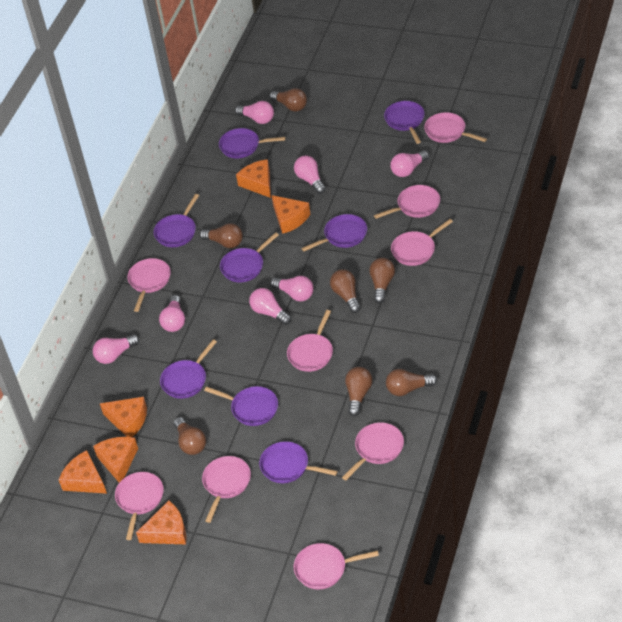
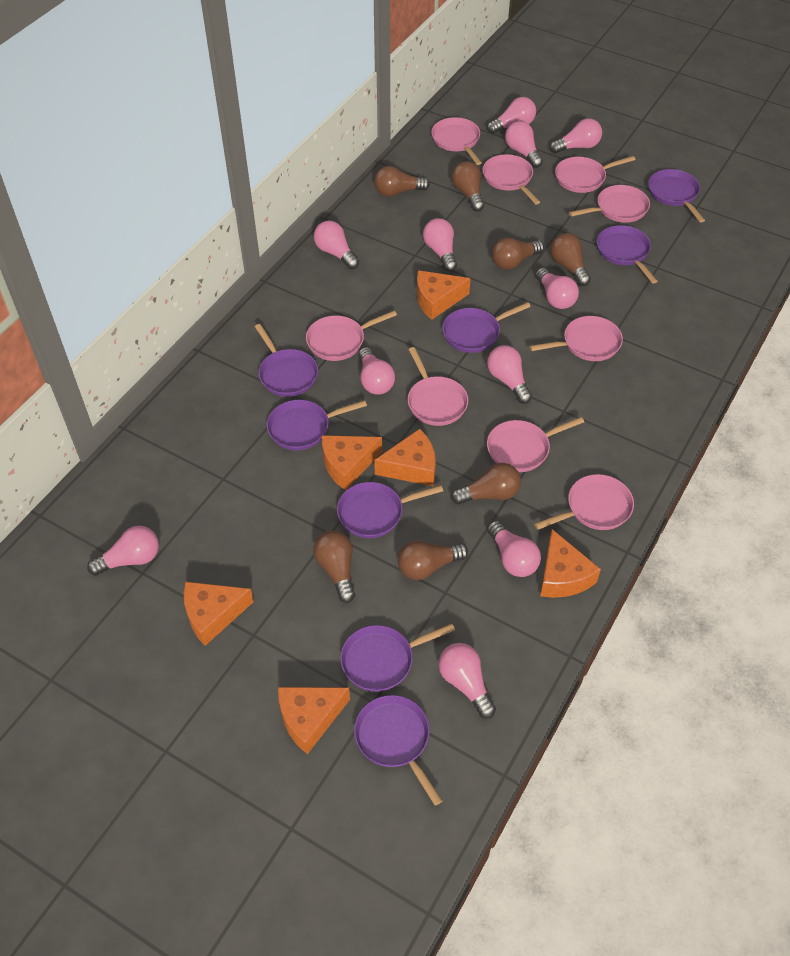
pink light bulb: 7 -> 11

